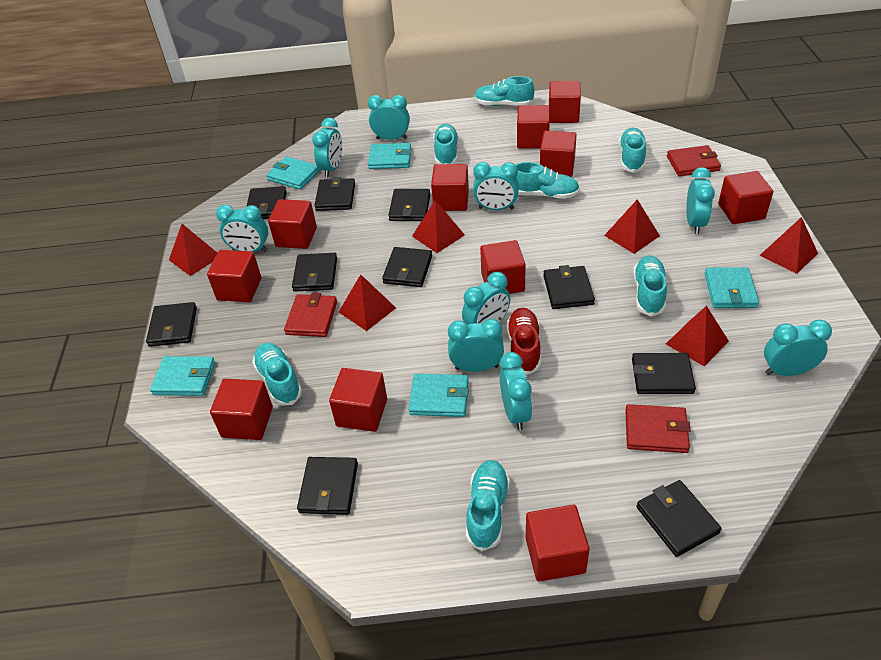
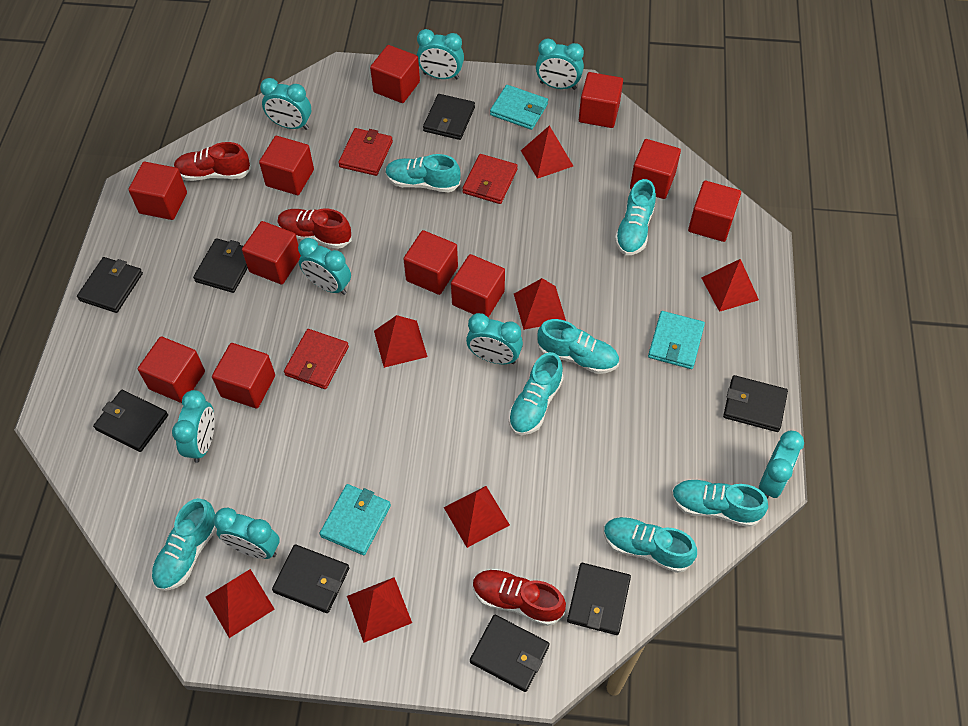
black wallet: 10 -> 8
red pyramid: 6 -> 7
red shoe: 1 -> 3
turquoise clock: 9 -> 8
turquoise wallet: 5 -> 3

